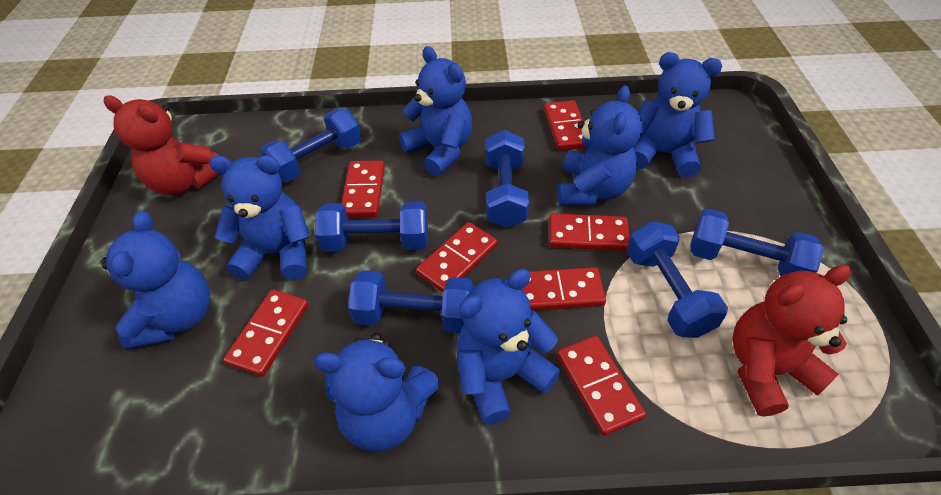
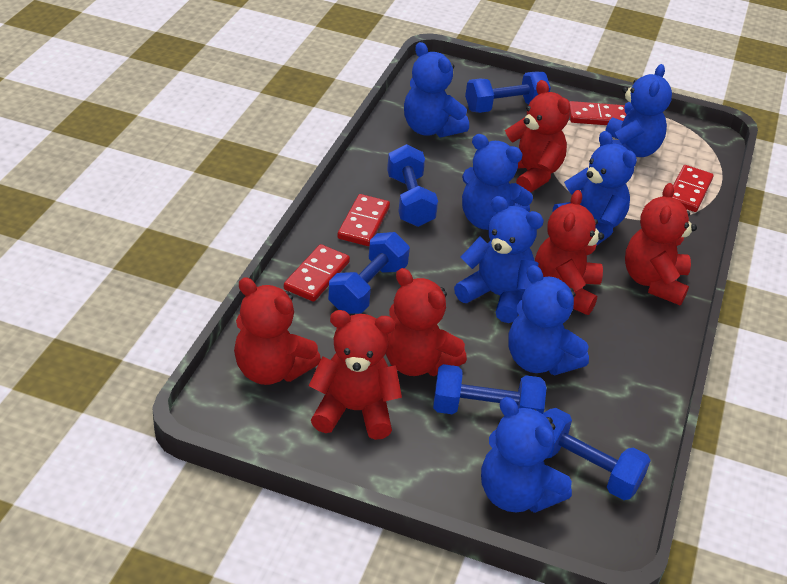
blue dumbbell: 6 -> 5
red domino: 7 -> 4
red teddy bear: 2 -> 6

